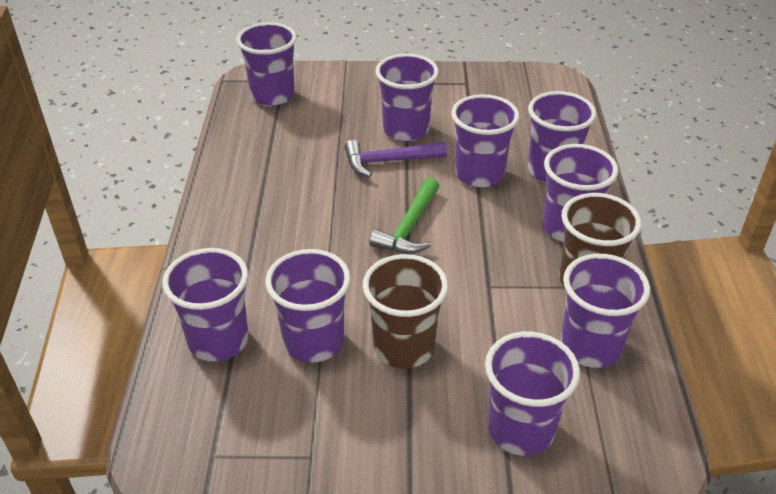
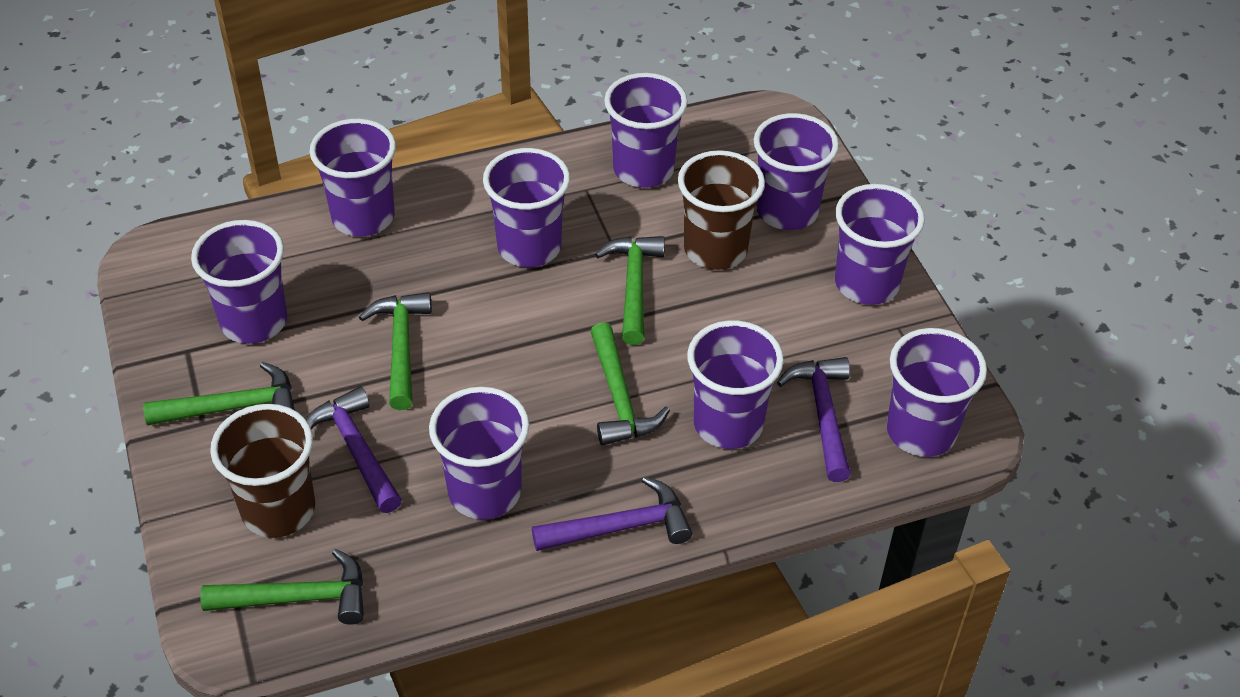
green hammer: 1 -> 5
purple hammer: 1 -> 3

